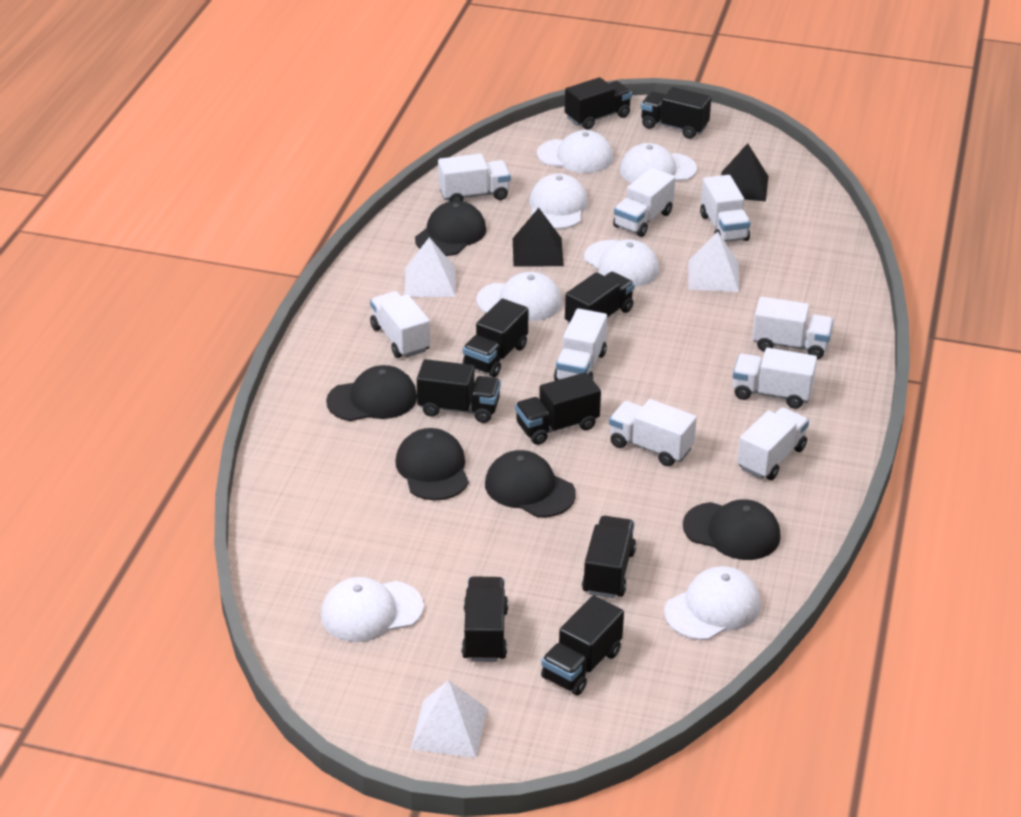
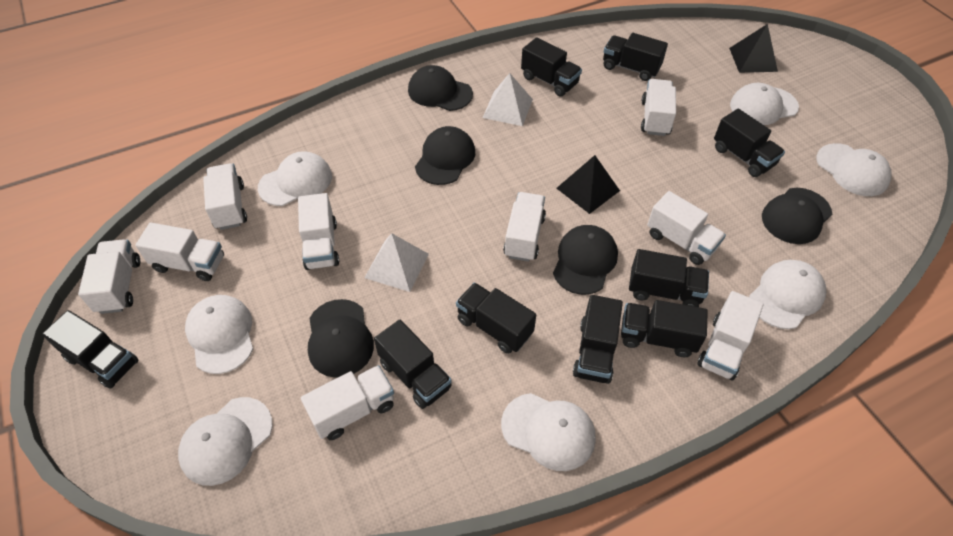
white pyramid: 3 -> 2

